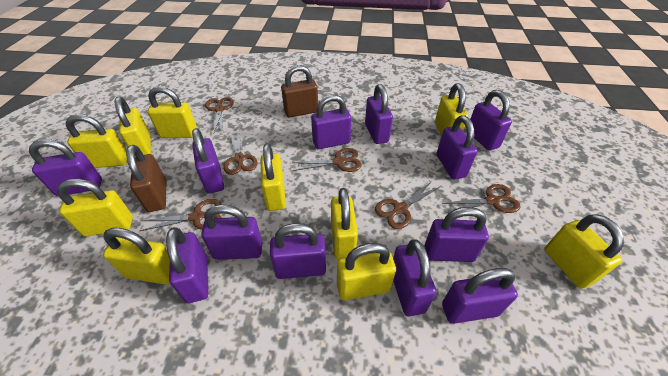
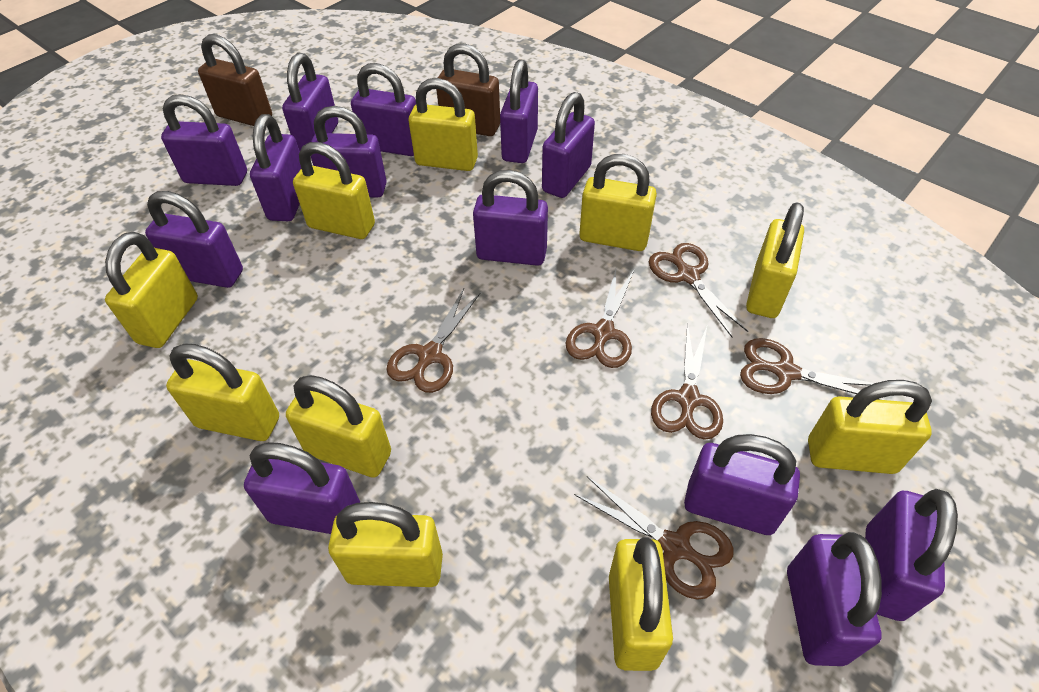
purple padlock: 12 -> 13

